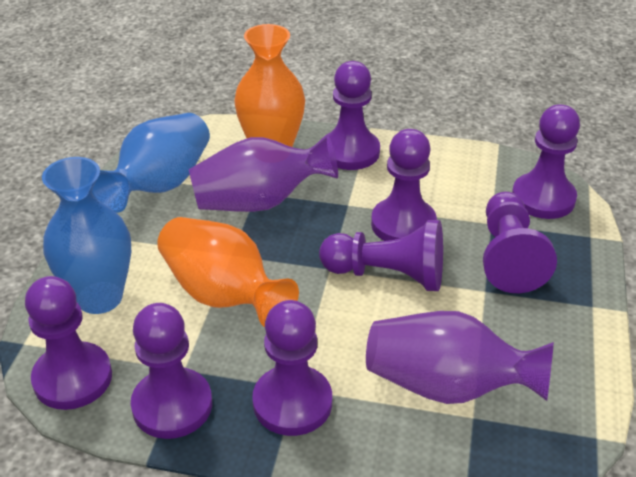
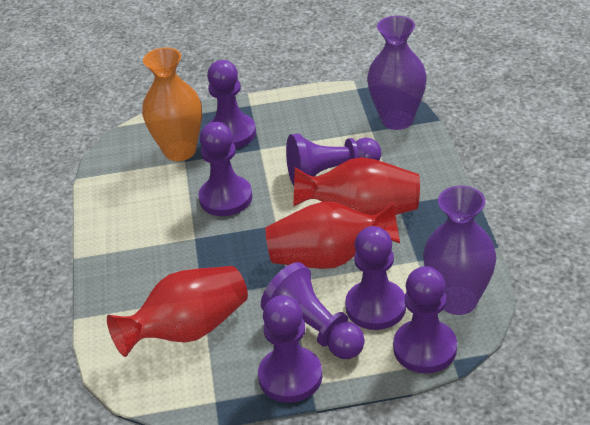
blue vase: 2 -> 0
orange vase: 2 -> 1
purple pawn: 8 -> 7
red vase: 0 -> 3

